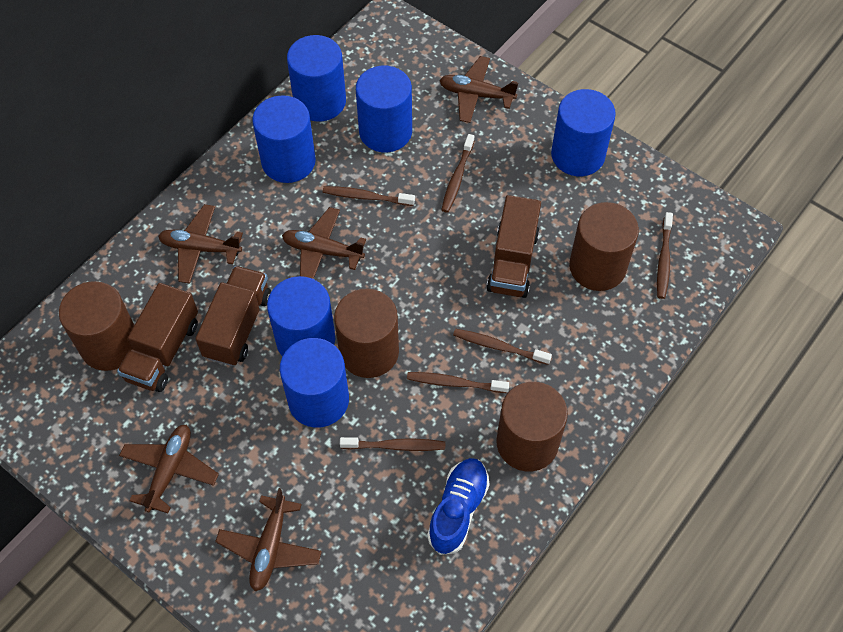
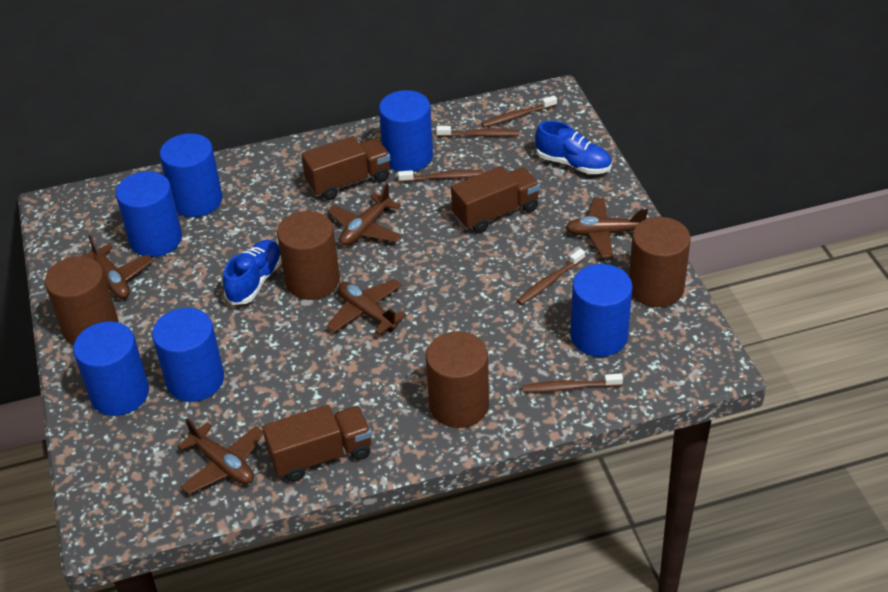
blue shoe: 1 -> 2
brown toothbrush: 6 -> 5

